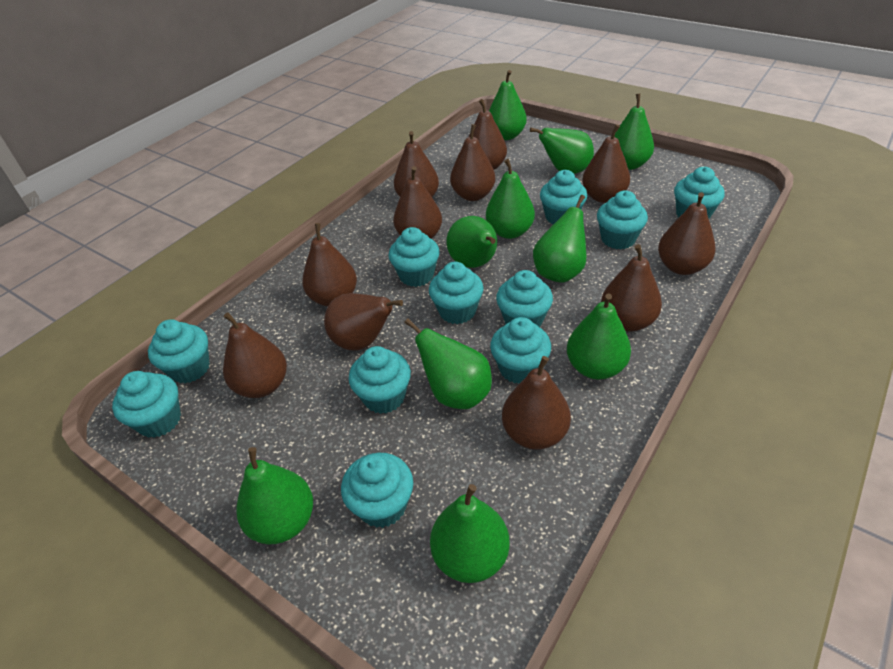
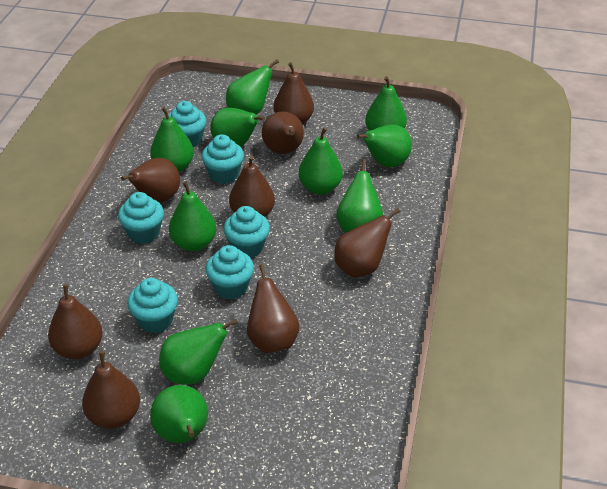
brown pear: 11 -> 8
turquoise cupcake: 11 -> 6

